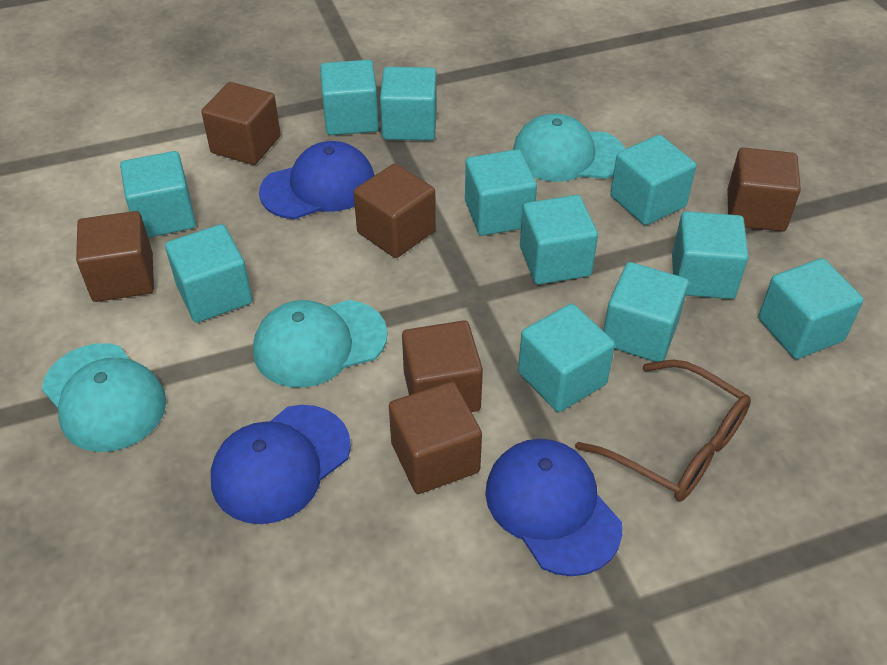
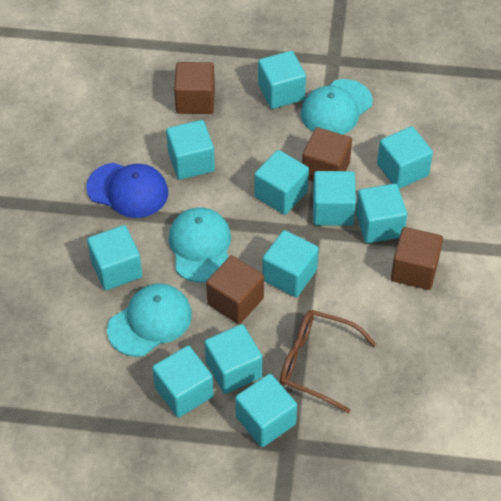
blue cap: 3 -> 1
brown cube: 6 -> 4

